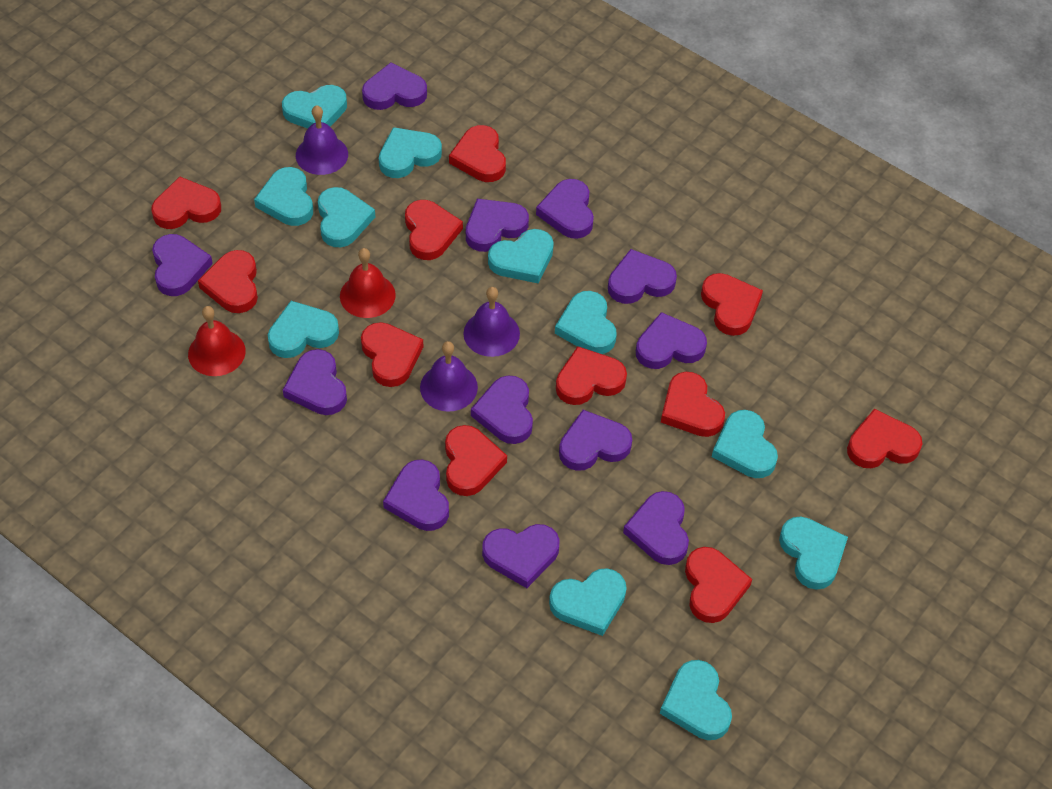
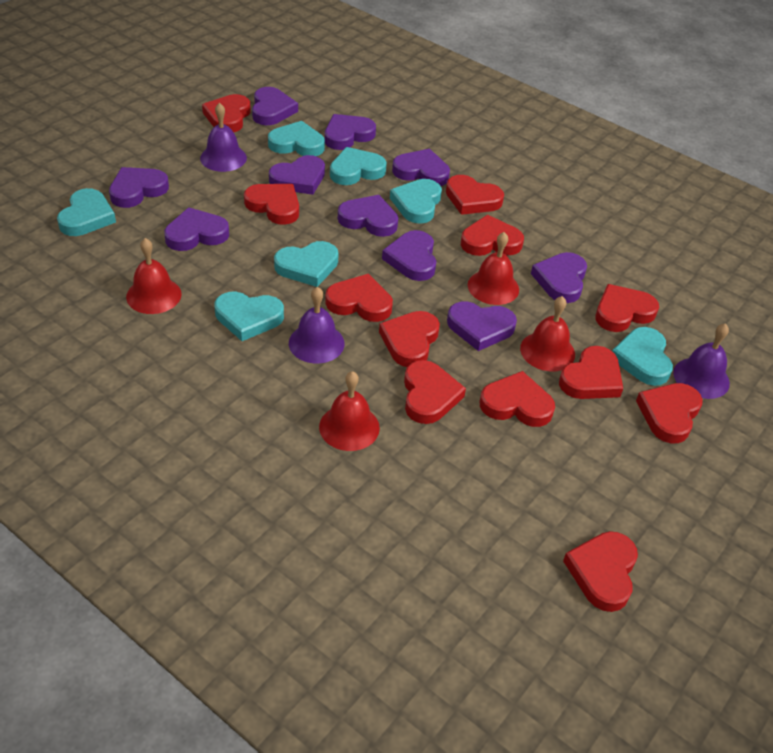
purple heart: 12 -> 10
red bell: 2 -> 4
red heart: 11 -> 12
turquoise heart: 11 -> 7

